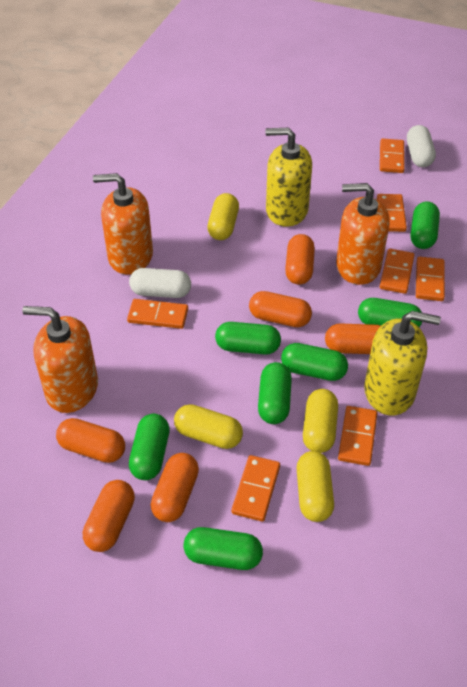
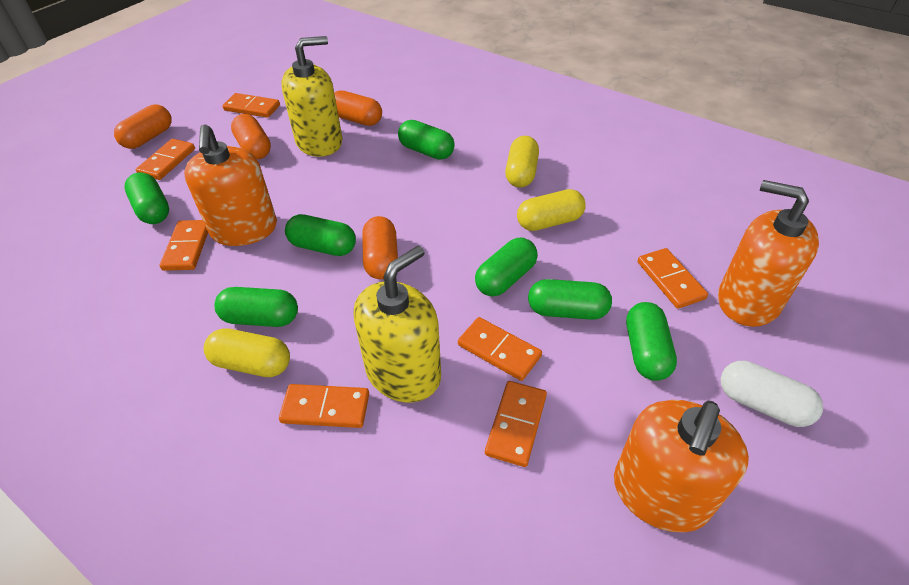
orange capsule: 6 -> 4
white capsule: 2 -> 1
yellow capsule: 4 -> 3

